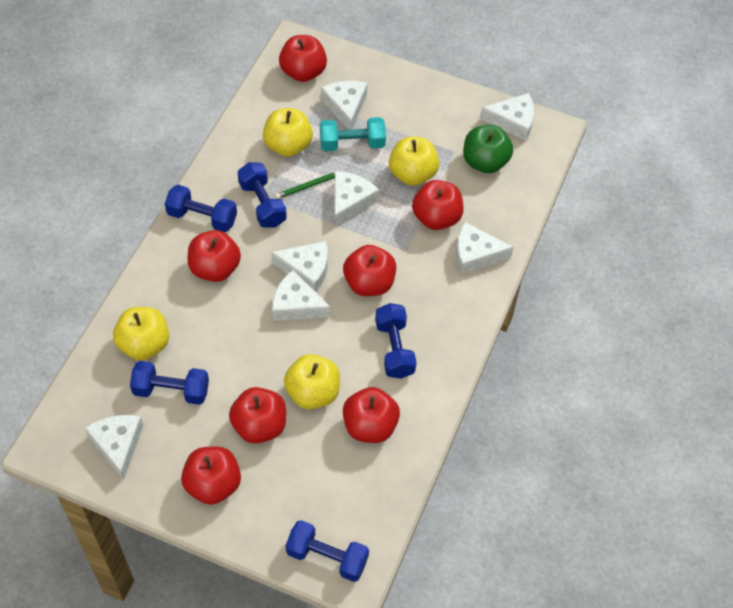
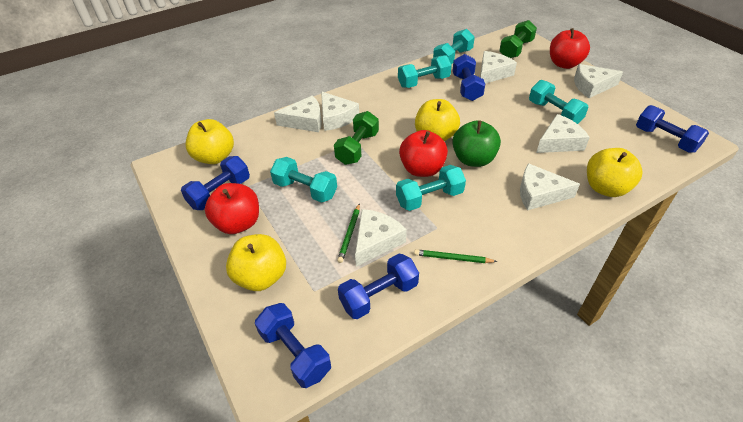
green dumbbell: 0 -> 2
green pencil: 1 -> 2
red apple: 7 -> 3
turquoise dumbbell: 1 -> 5

